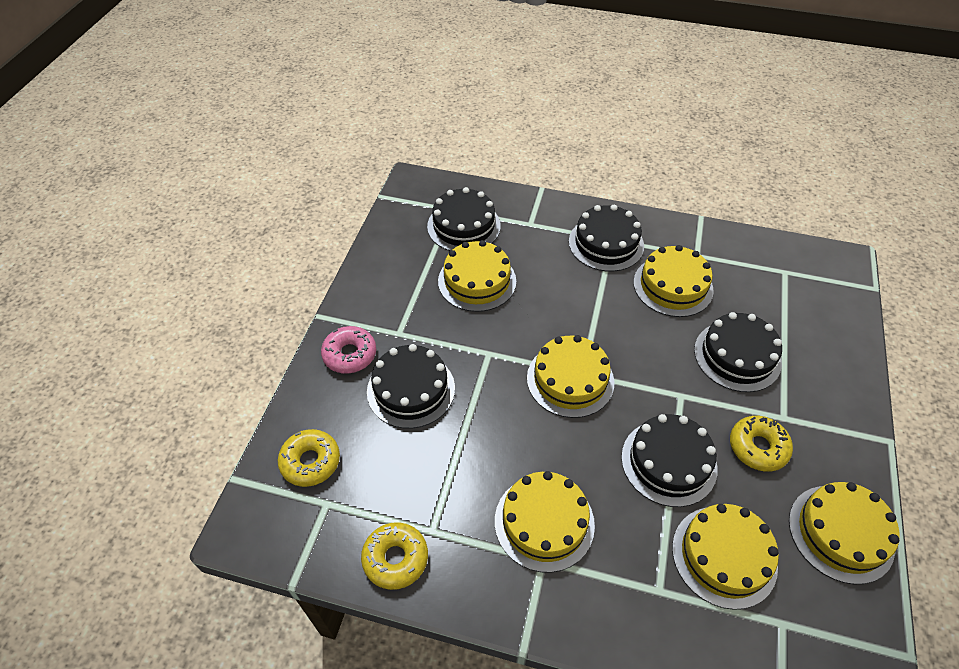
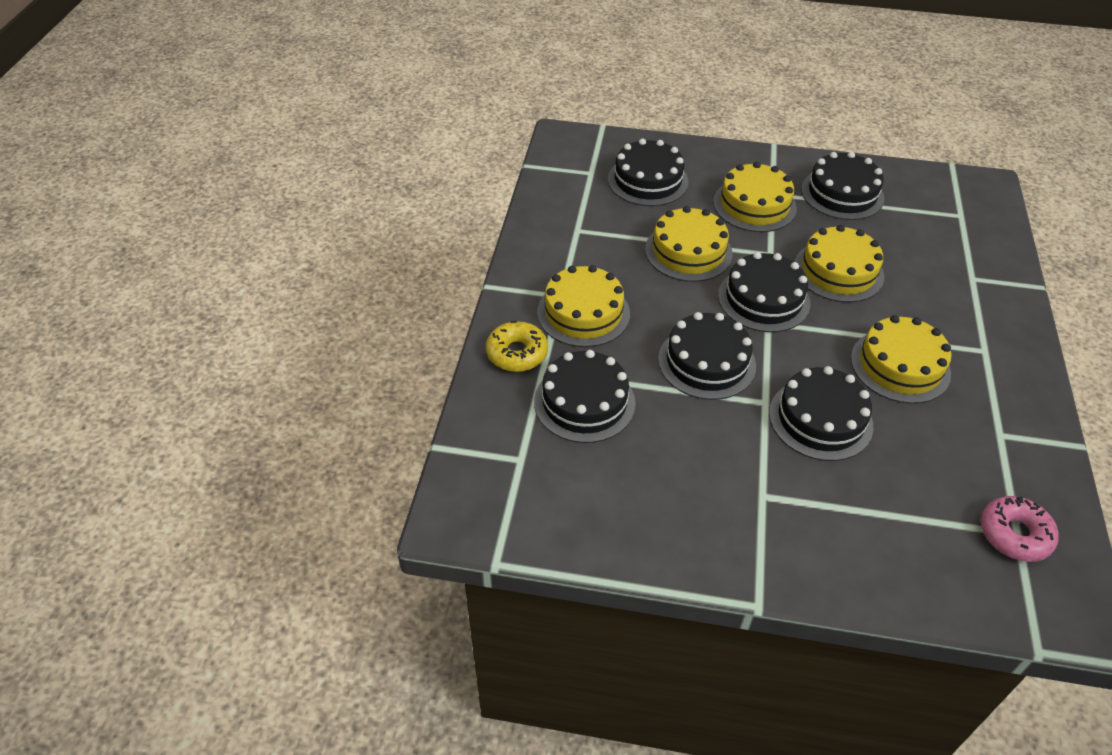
black cake: 5 -> 6
yellow cake: 6 -> 5
yellow donut: 3 -> 1

